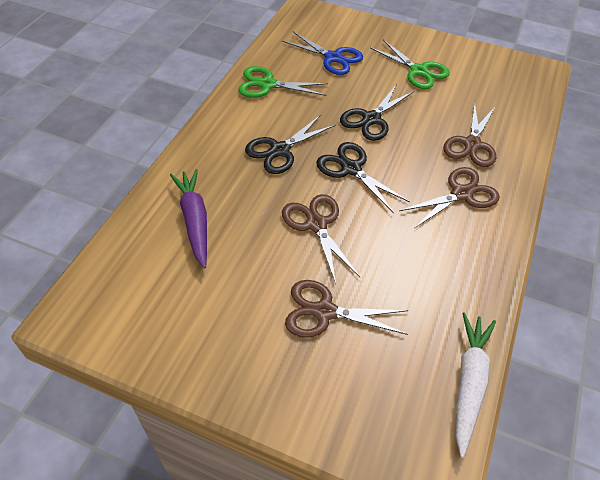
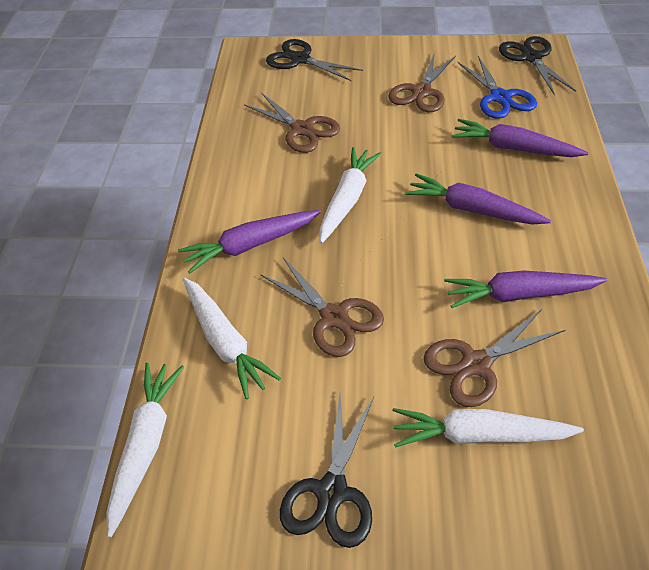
green scissors: 2 -> 0
purple carrot: 1 -> 4
white carrot: 1 -> 4

